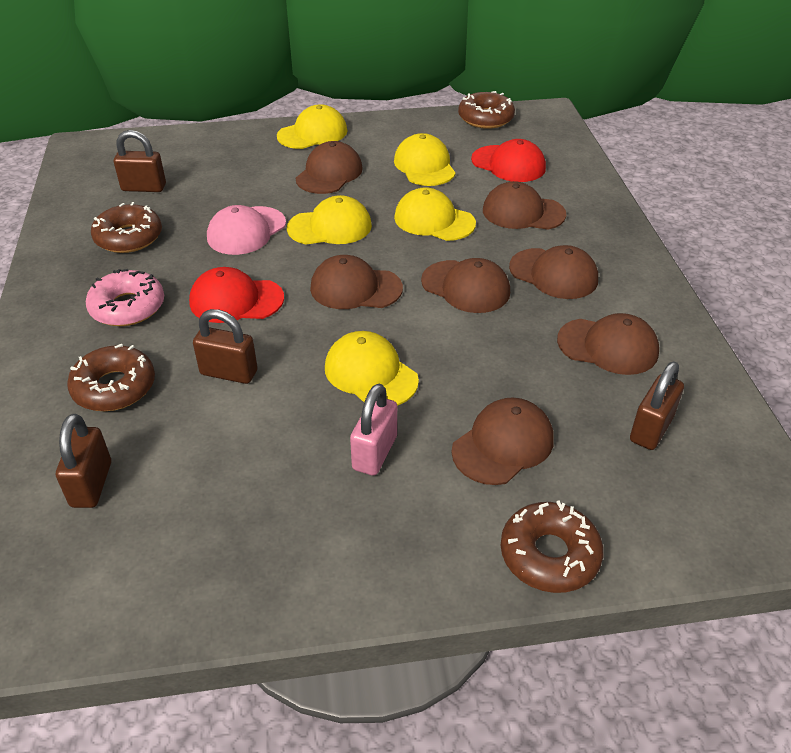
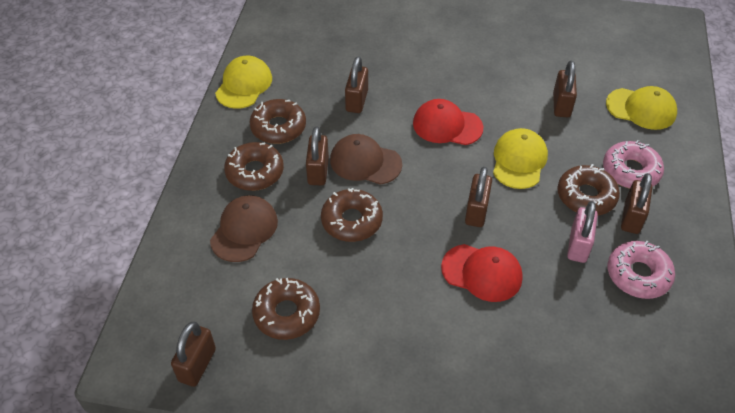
brown cap: 7 -> 2
brown donut: 4 -> 5
brown padlock: 4 -> 6
pink cap: 1 -> 0
pink donut: 1 -> 2
yellow cap: 5 -> 3

